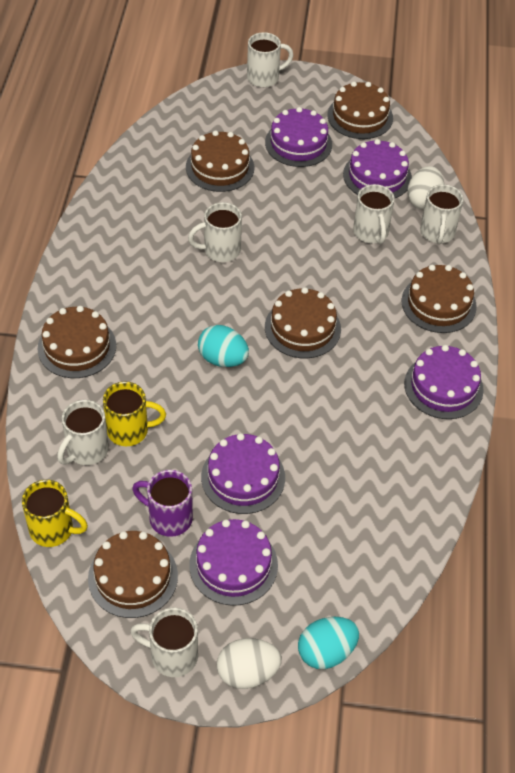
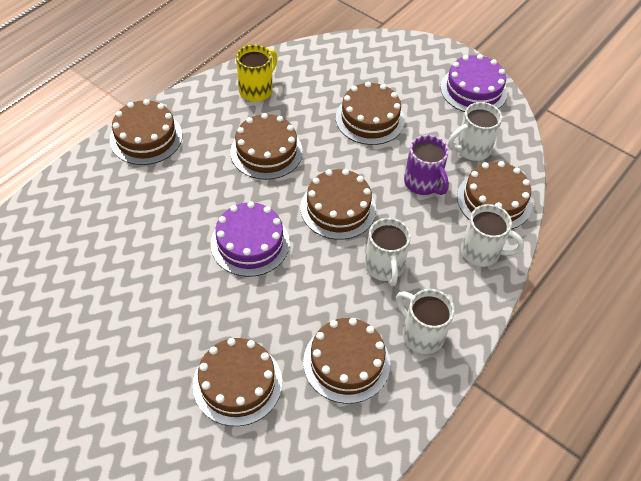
brown cake: 6 -> 7
purple cake: 5 -> 2
turquoise egg: 2 -> 0
white egg: 2 -> 0
white mug: 6 -> 4
yellow mug: 2 -> 1

